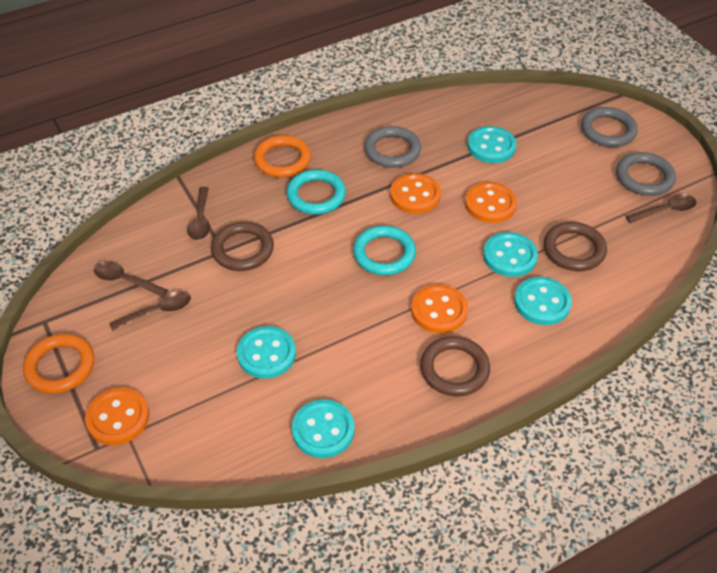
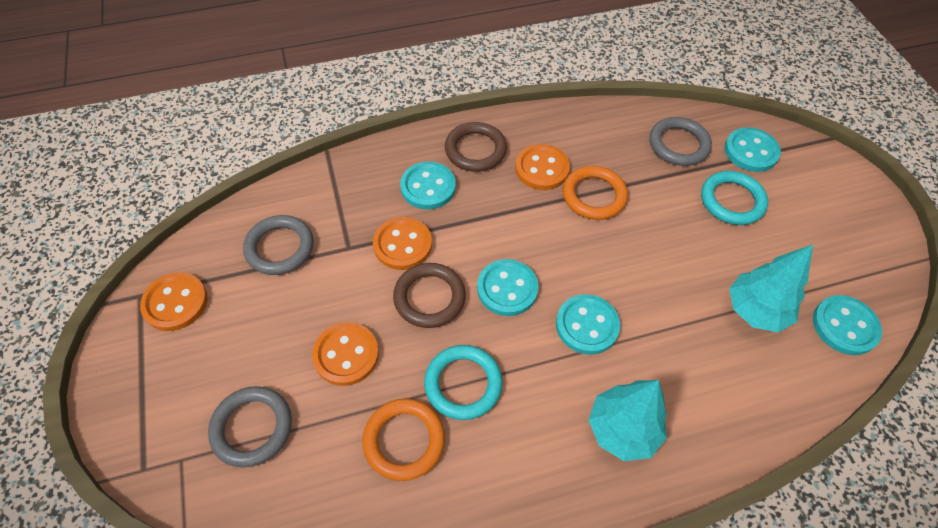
brown ring: 3 -> 2
brown spoon: 4 -> 0
turquoise tree: 0 -> 2

